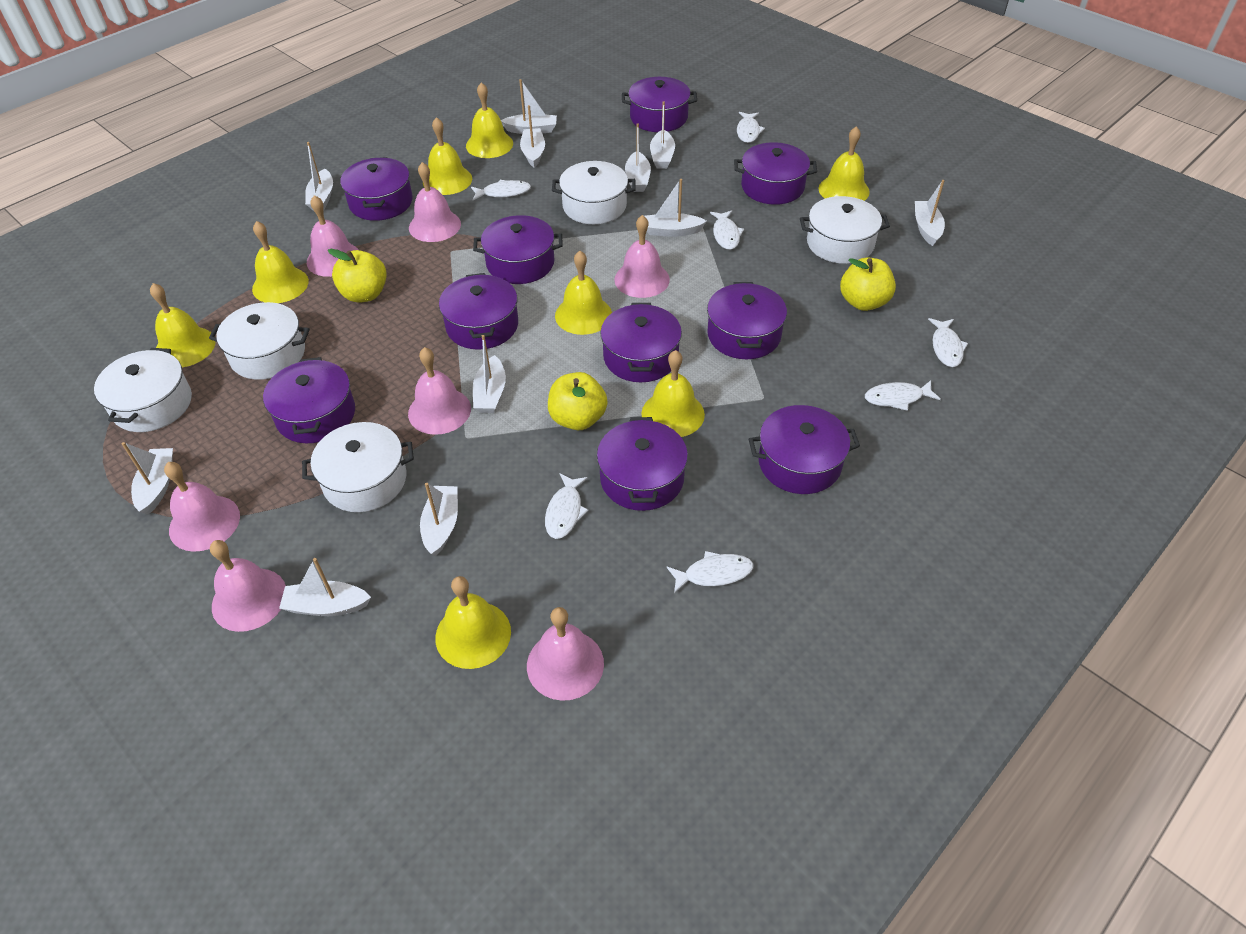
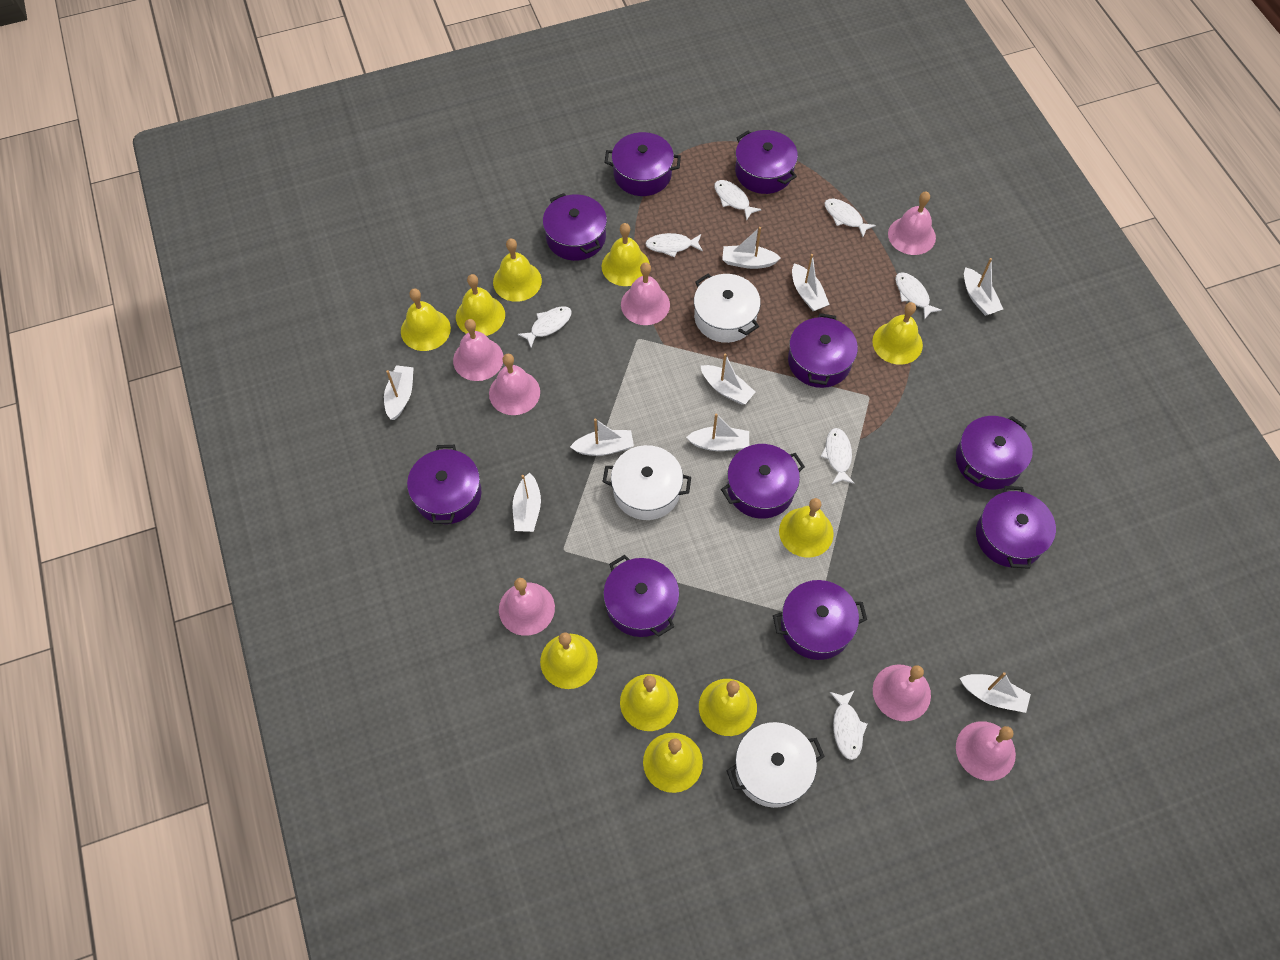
white boat: 11 -> 9
white pot: 5 -> 3
yellow apple: 3 -> 0
yellow bell: 8 -> 10

